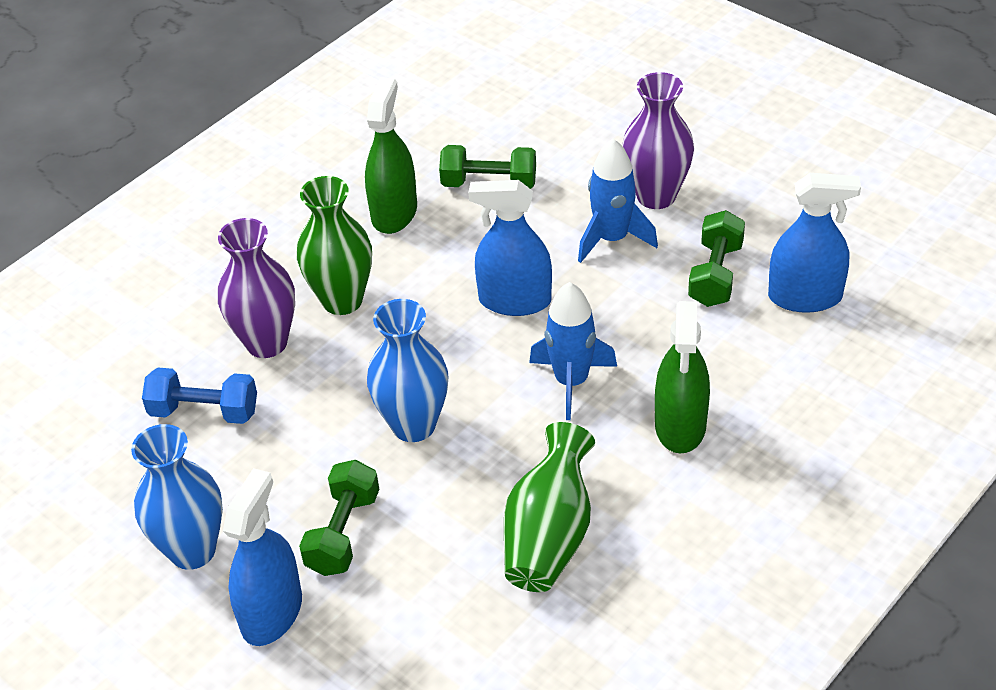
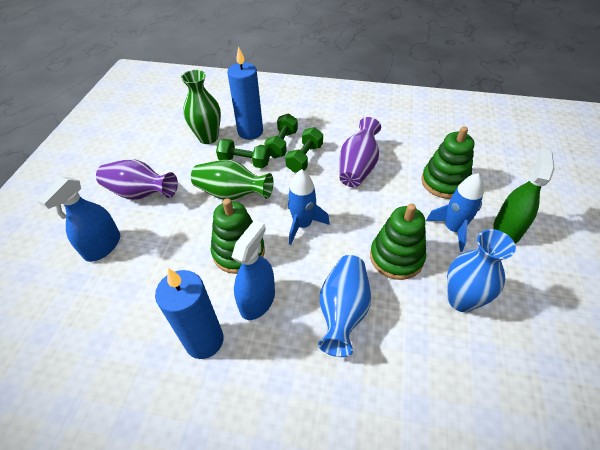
blue candle: 0 -> 2
blue dumbbell: 1 -> 0
blue spray bottle: 3 -> 2
green spray bottle: 2 -> 1
green stacking toy: 0 -> 3

